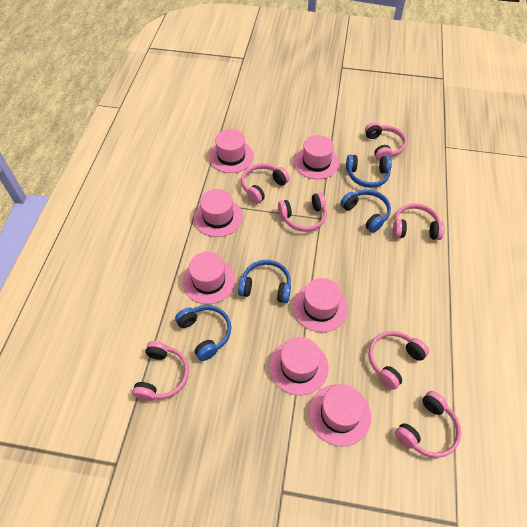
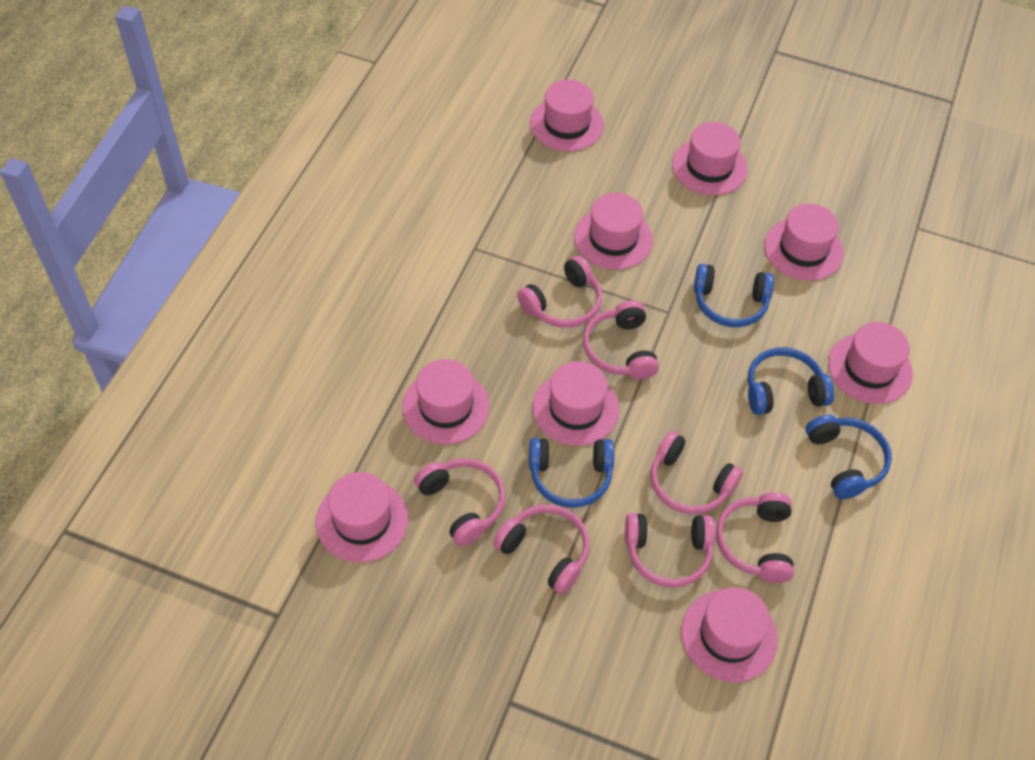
pink hat: 7 -> 9

